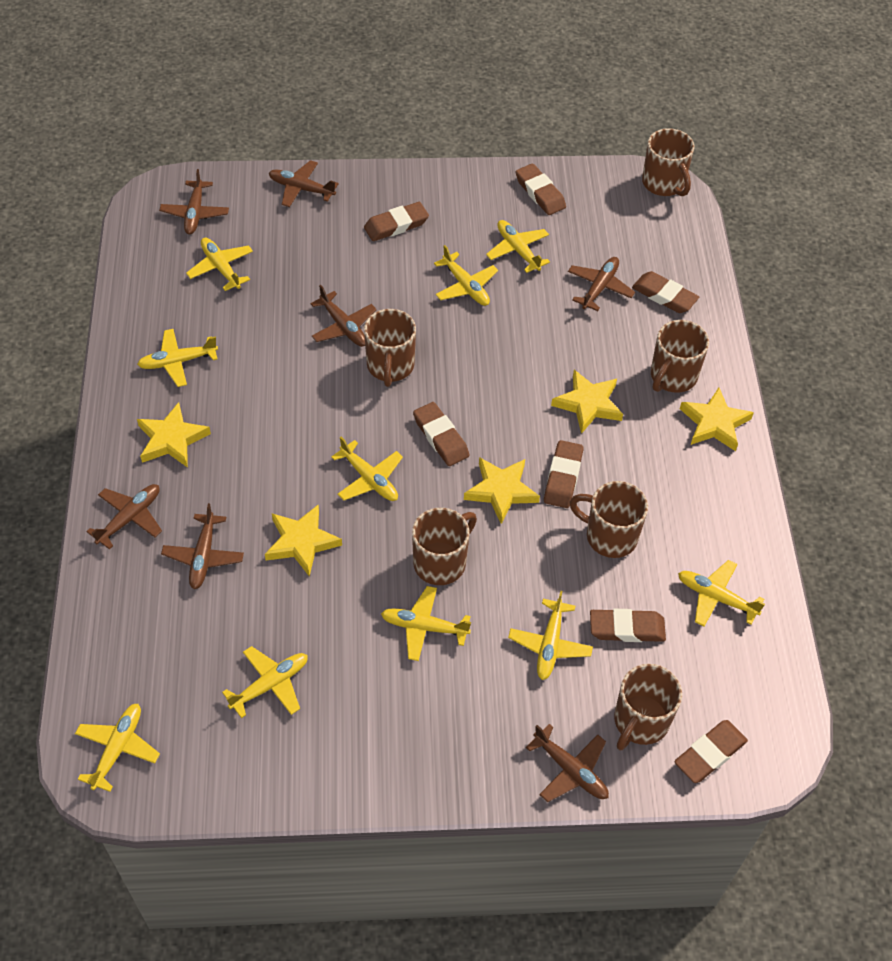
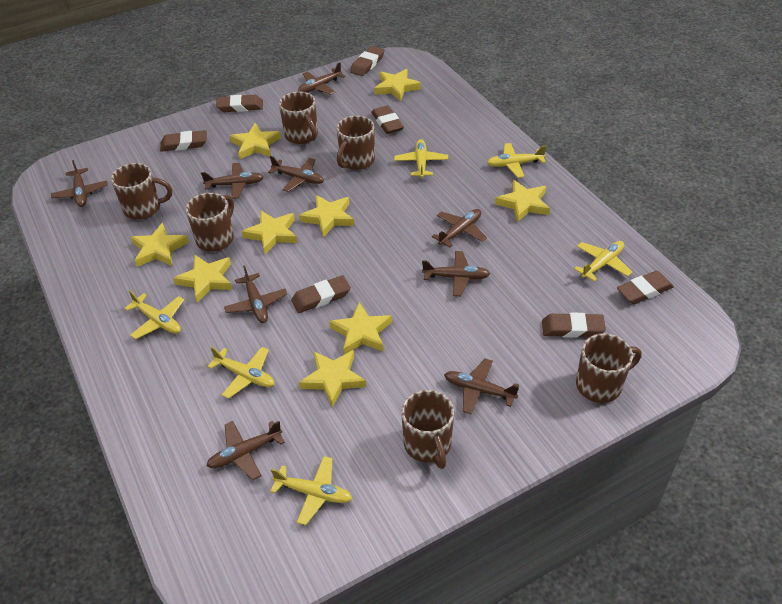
brown plane: 7 -> 9
yellow plane: 10 -> 6
yellow star: 5 -> 9

